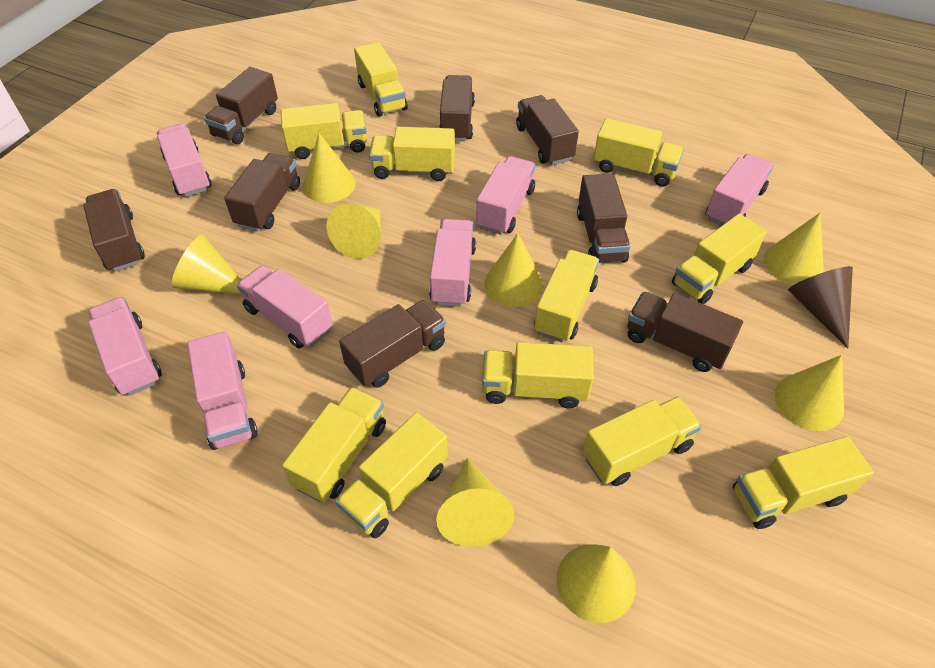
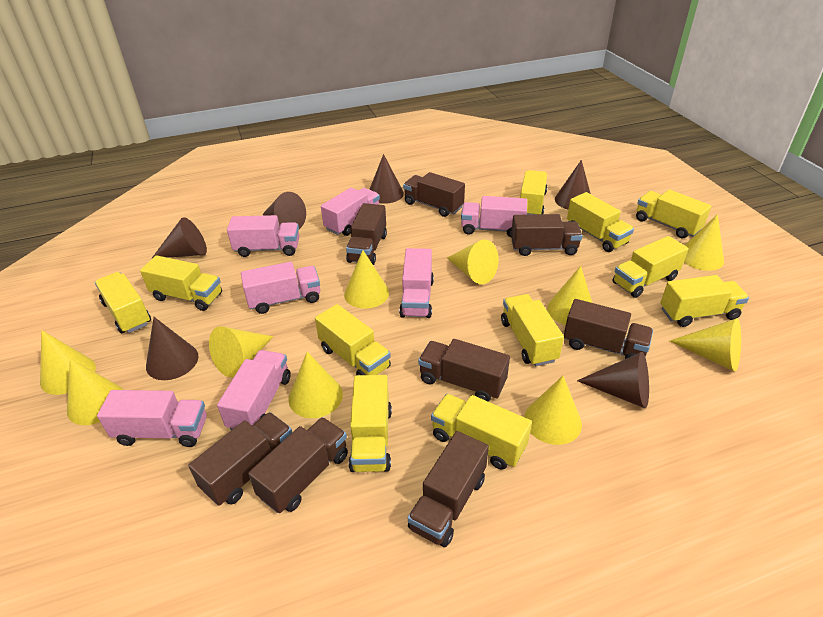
brown cone: 1 -> 6
yellow cone: 8 -> 10

